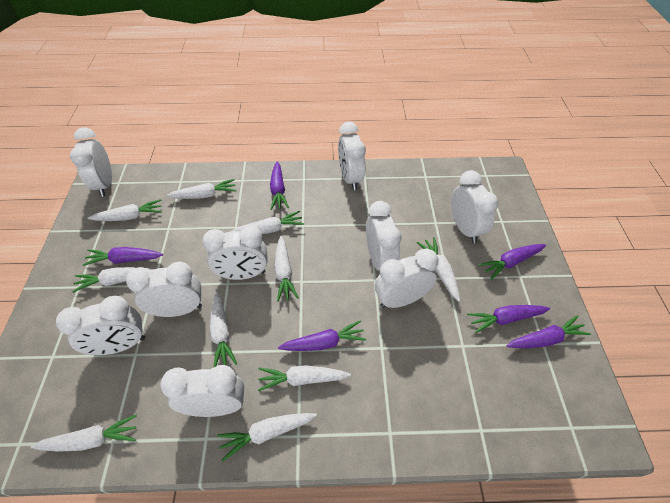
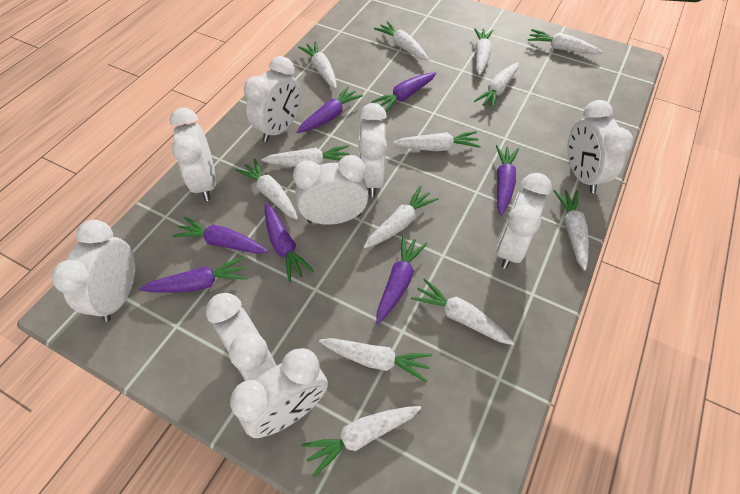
purple carrot: 6 -> 7
white carrot: 10 -> 13

